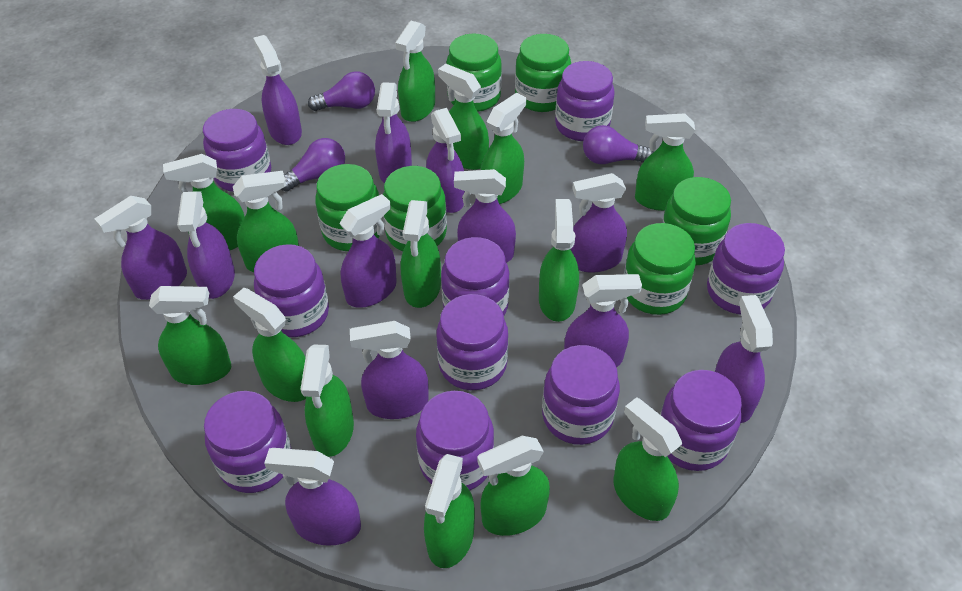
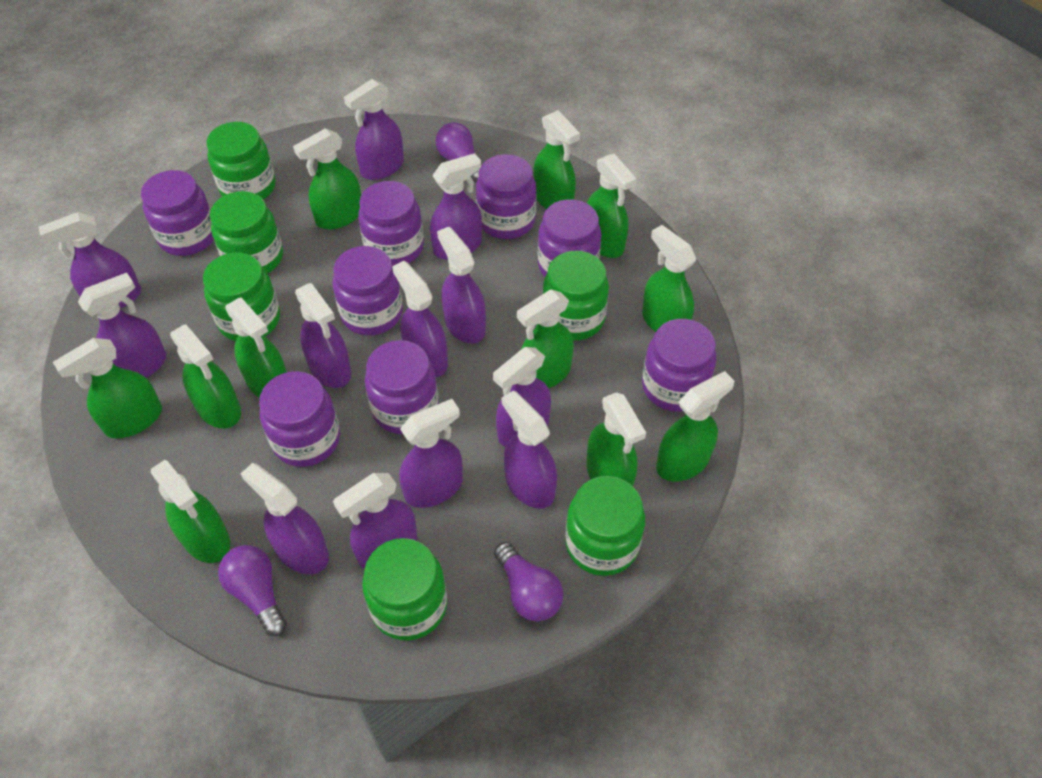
green spray bottle: 14 -> 11
purple jar: 10 -> 8

